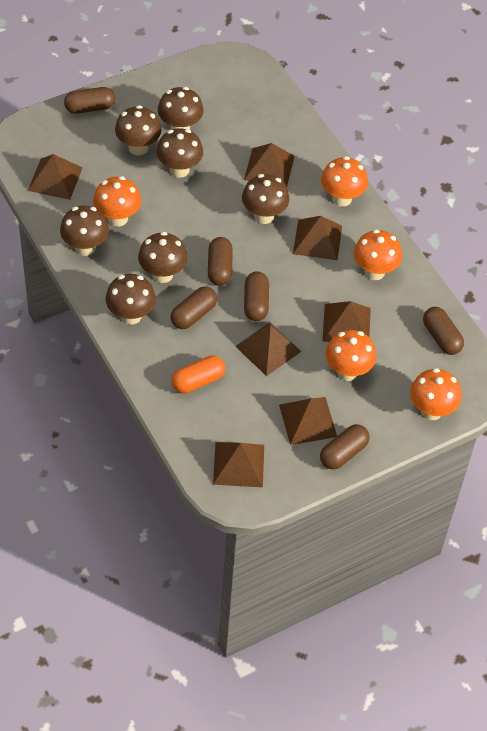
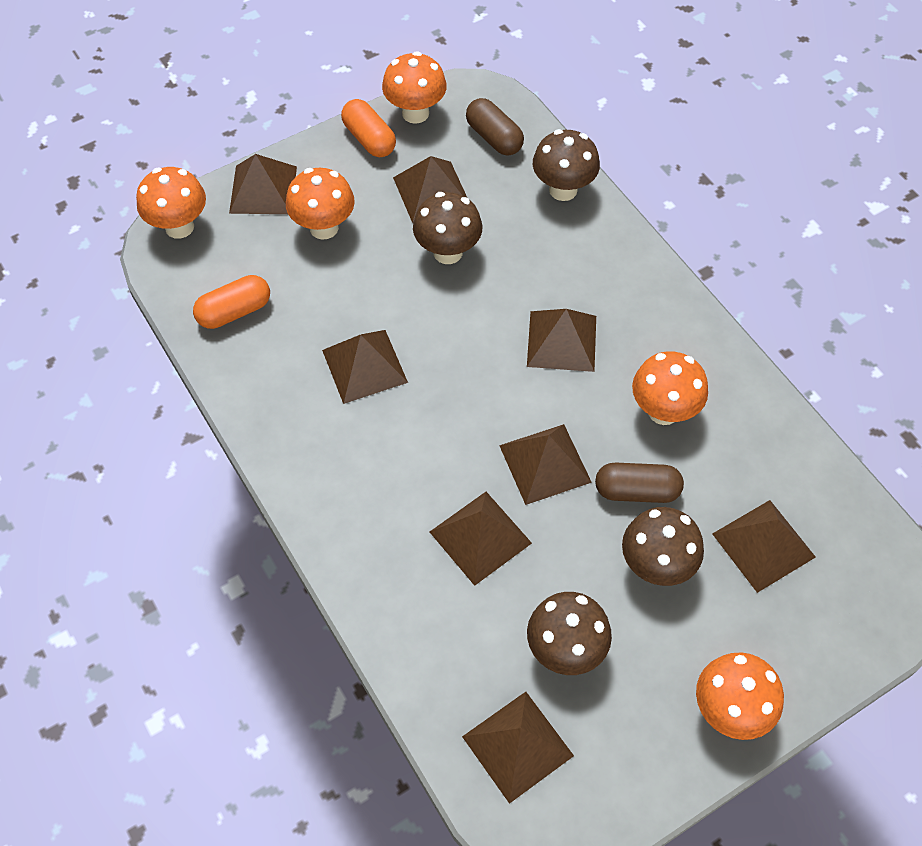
brown capsule: 6 -> 2
brown mushroom: 7 -> 4
brown pyramid: 7 -> 8
orange capsule: 1 -> 2

